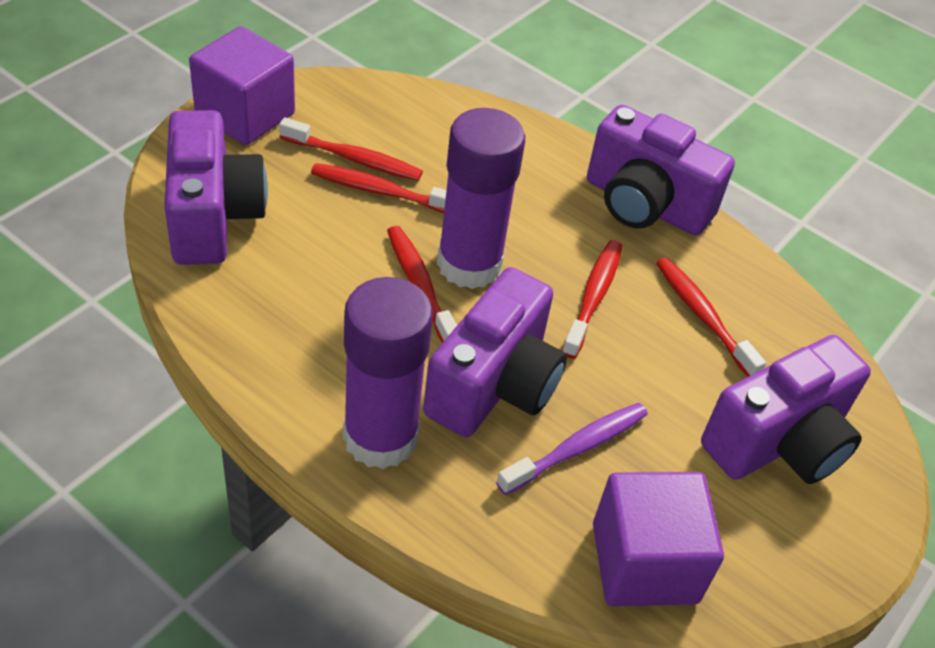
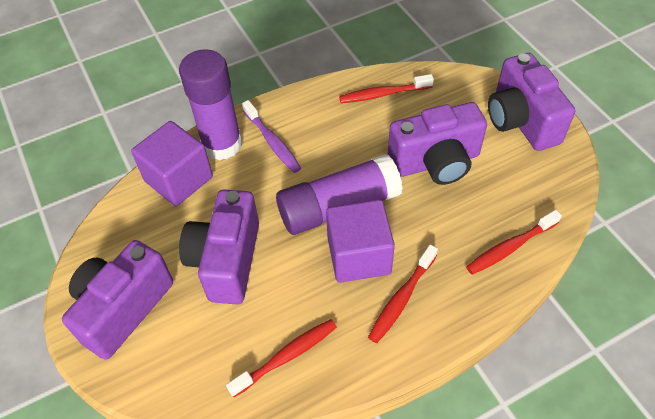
red toothbrush: 5 -> 4

